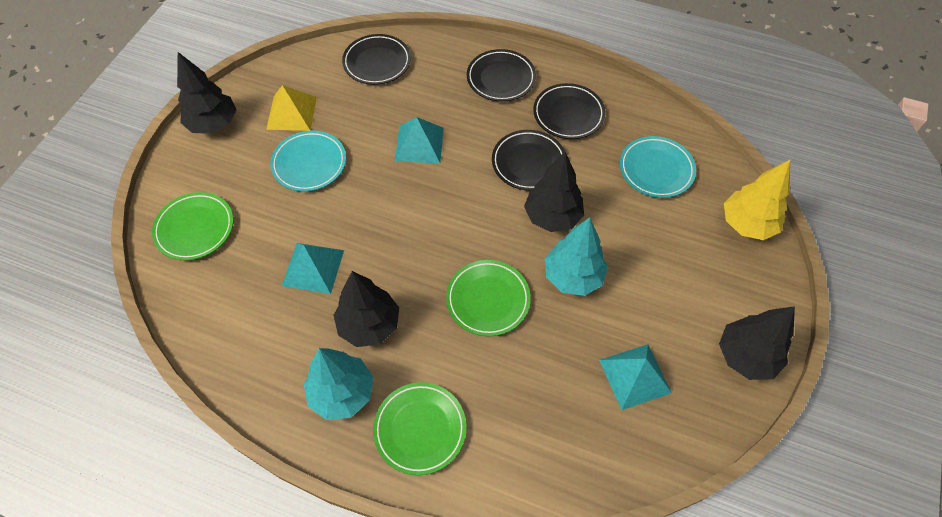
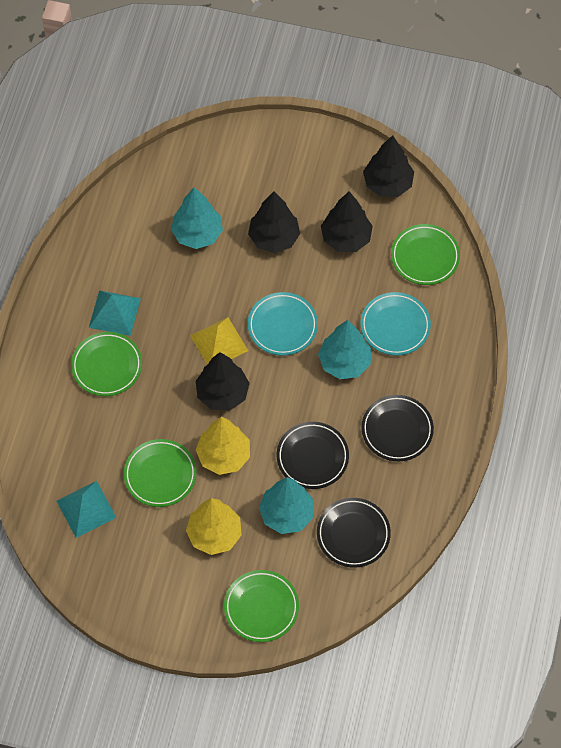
black plate: 4 -> 3
green plate: 3 -> 4
turquoise pyramid: 3 -> 2
turquoise tree: 2 -> 3
yellow tree: 1 -> 2

